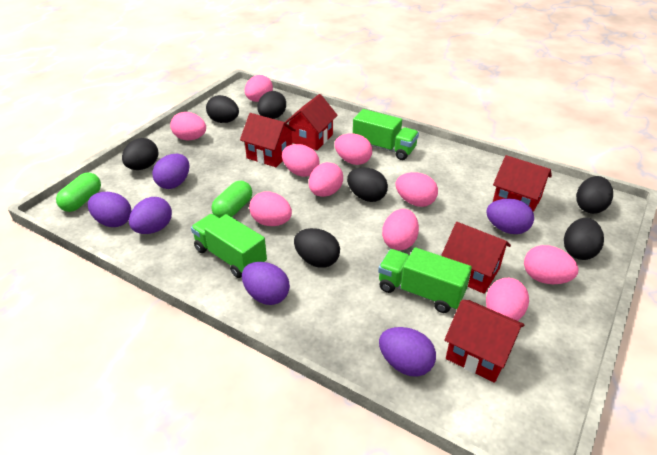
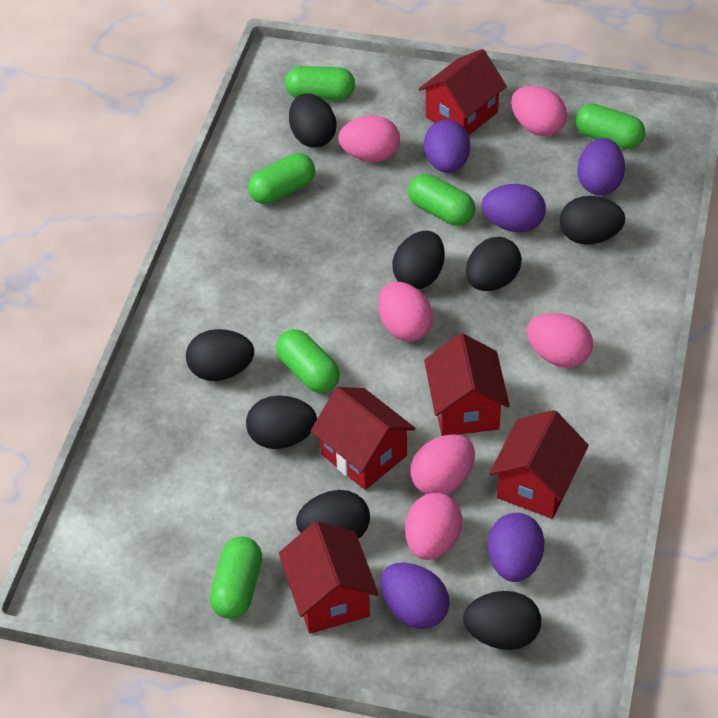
black egg: 7 -> 8
green capsule: 2 -> 6
green truck: 3 -> 0
pink egg: 10 -> 6
purple egg: 6 -> 5

